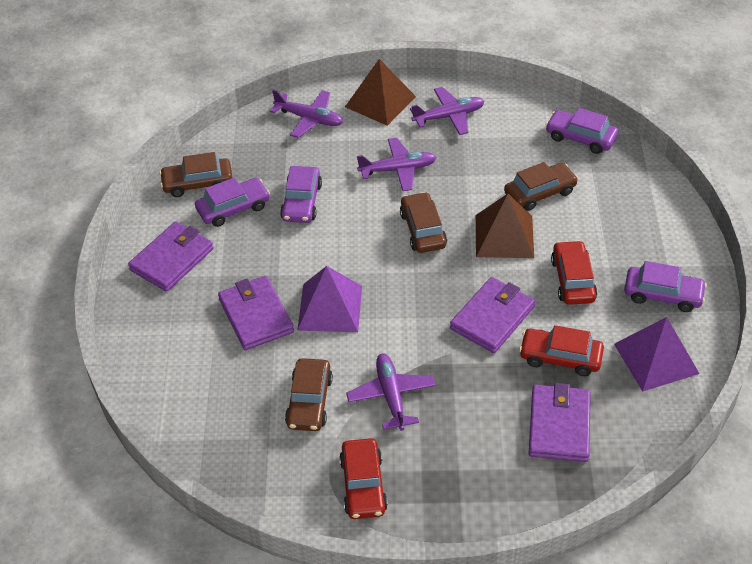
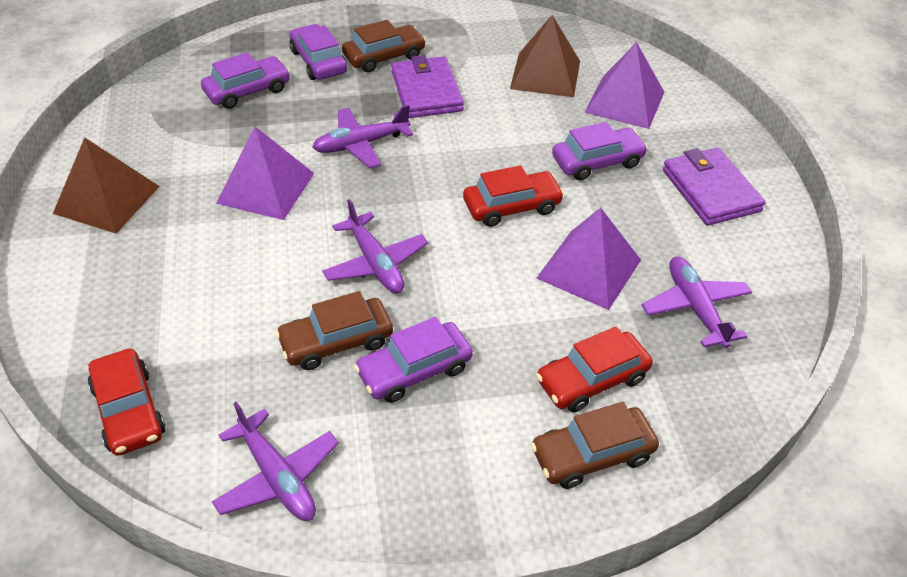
brown car: 4 -> 3
purple pyramid: 2 -> 3
purple wallet: 4 -> 2

